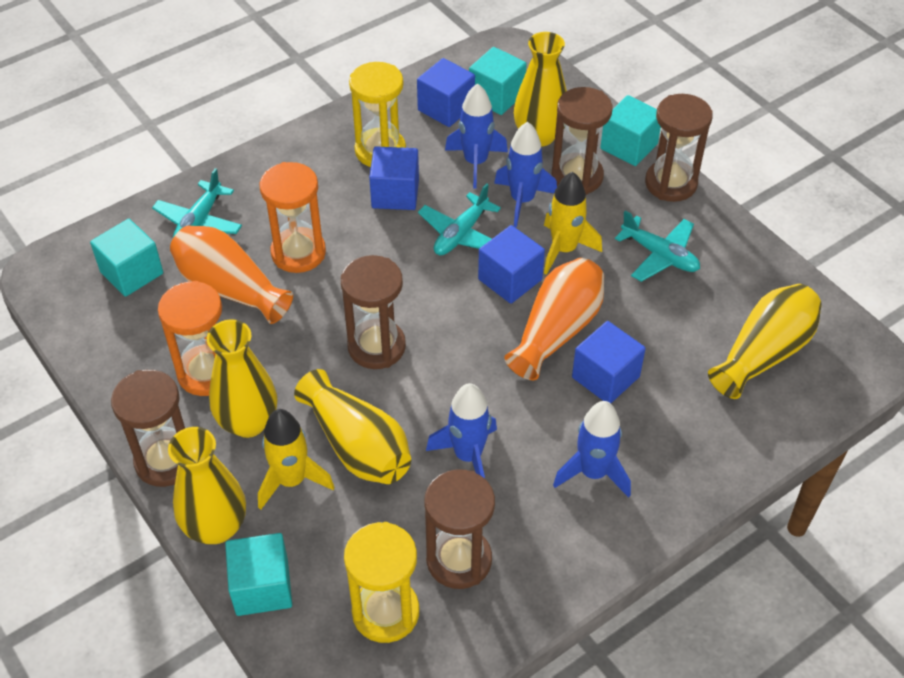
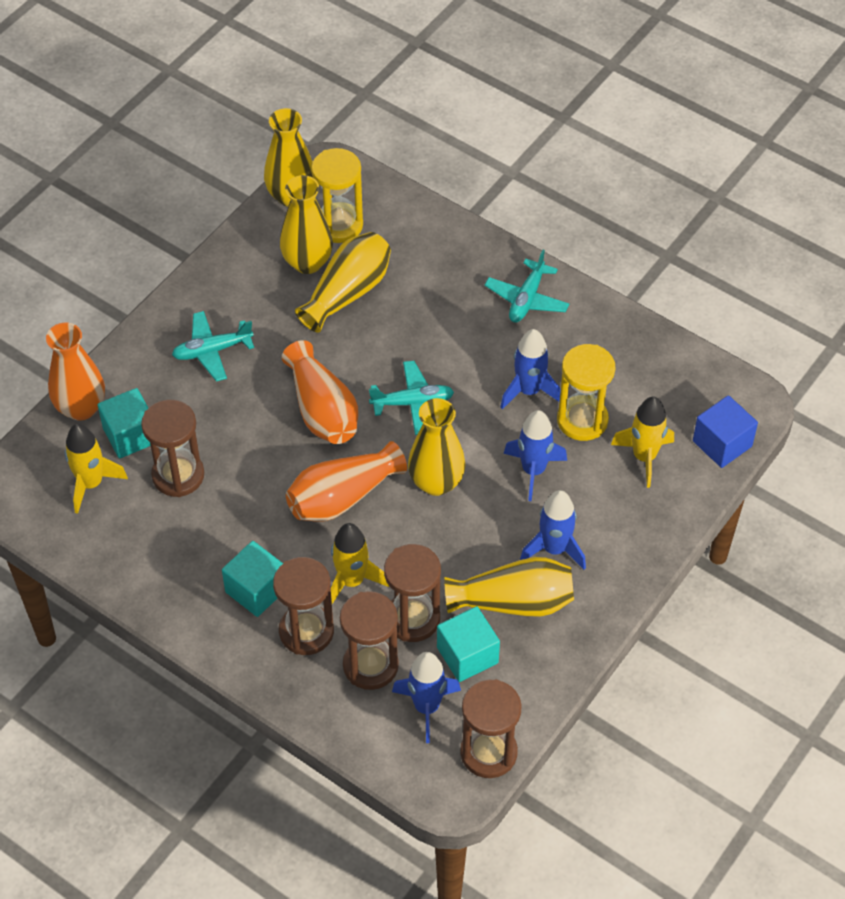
blue cube: 4 -> 1
orange hourglass: 2 -> 0
orange vase: 2 -> 3
turquoise cube: 4 -> 3
yellow rocket: 2 -> 3

